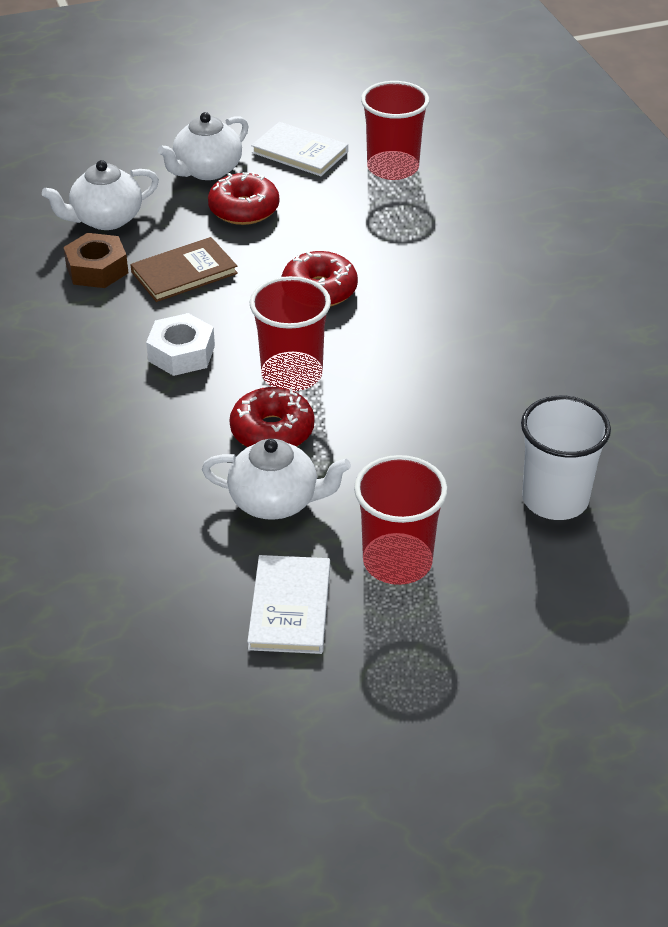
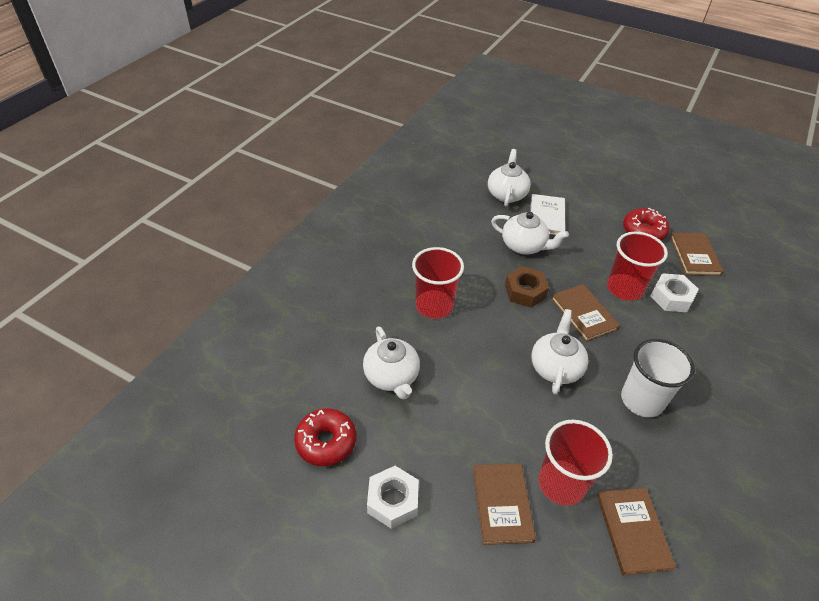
brown book: 1 -> 4
red donut: 3 -> 2
white book: 2 -> 1
white nut: 1 -> 2
white teapot: 3 -> 4

